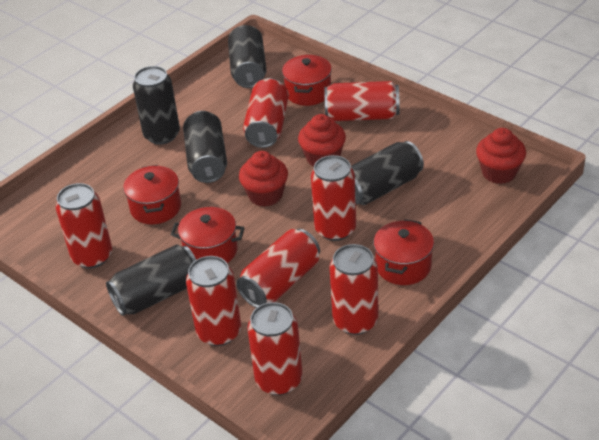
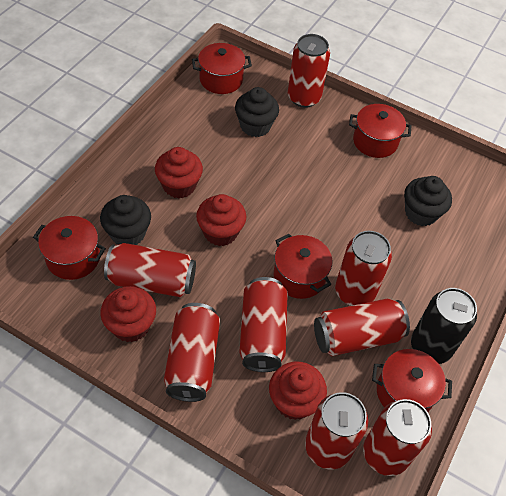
black can: 5 -> 1
black cupcake: 0 -> 3
red cupcake: 3 -> 4
red pot: 4 -> 5

